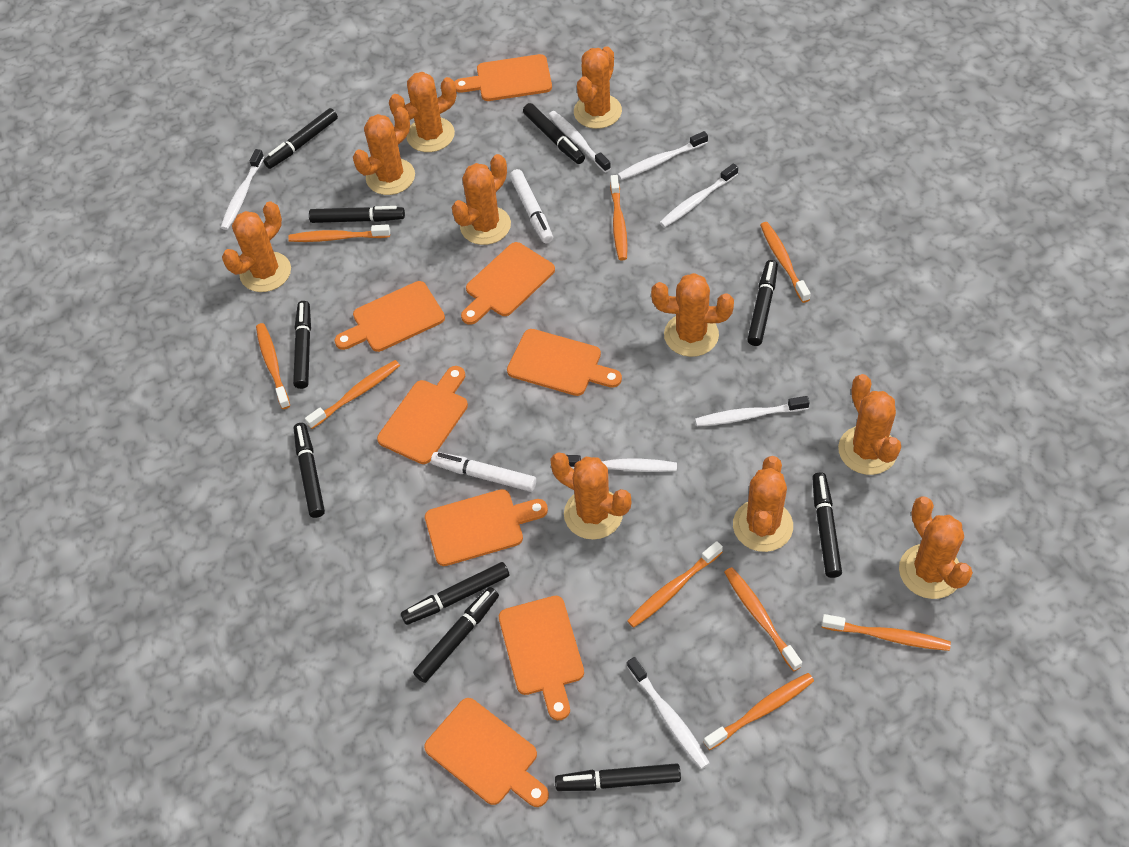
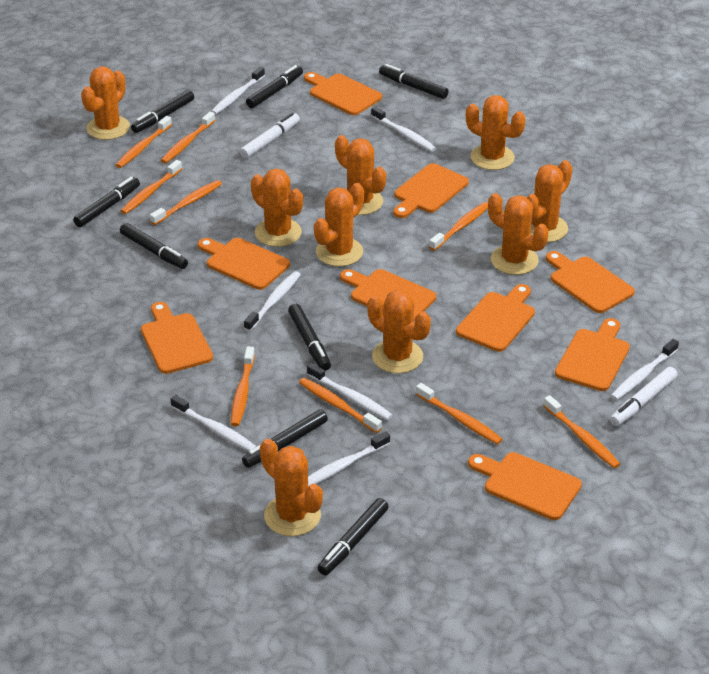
black marker: 10 -> 8
orange cactus: 10 -> 9
orange cutting board: 8 -> 9

